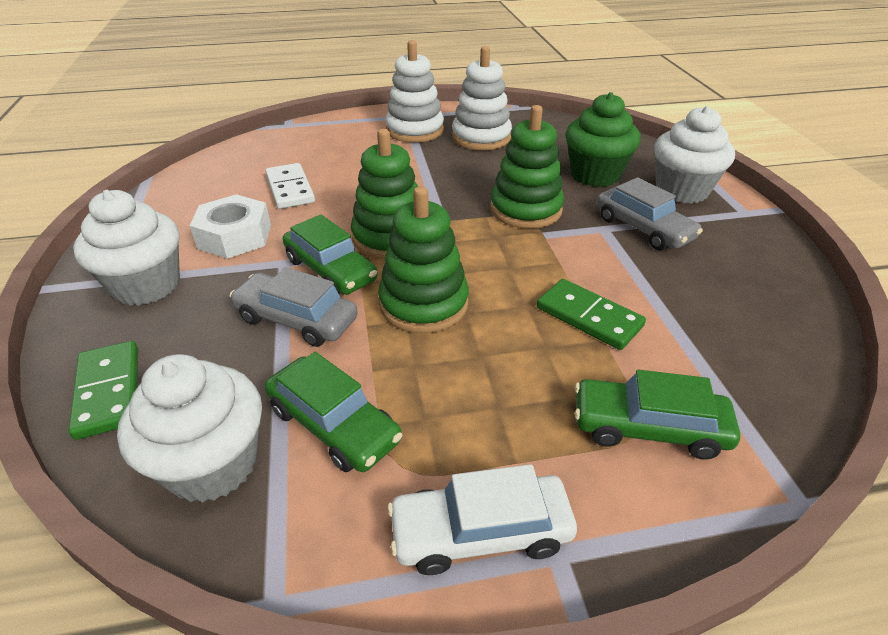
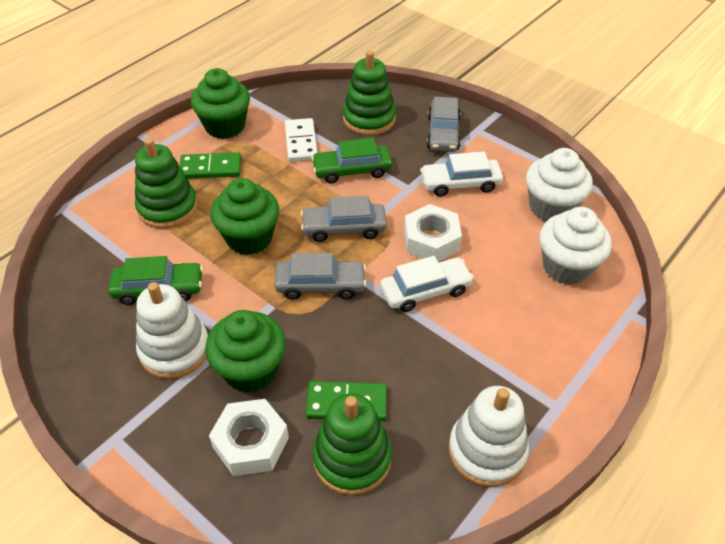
green car: 3 -> 2
green cupcake: 1 -> 3
grey car: 2 -> 3
white car: 1 -> 2
white cupcake: 3 -> 2
white nut: 1 -> 2

